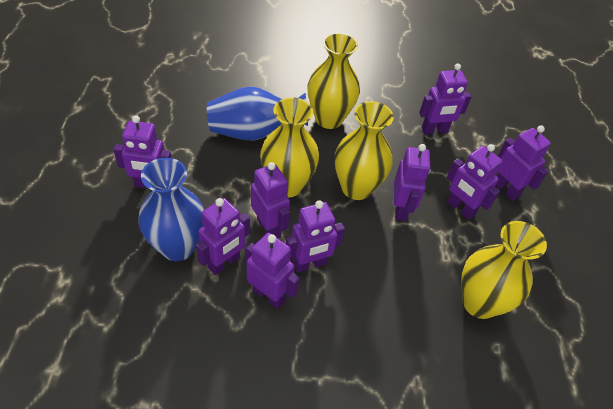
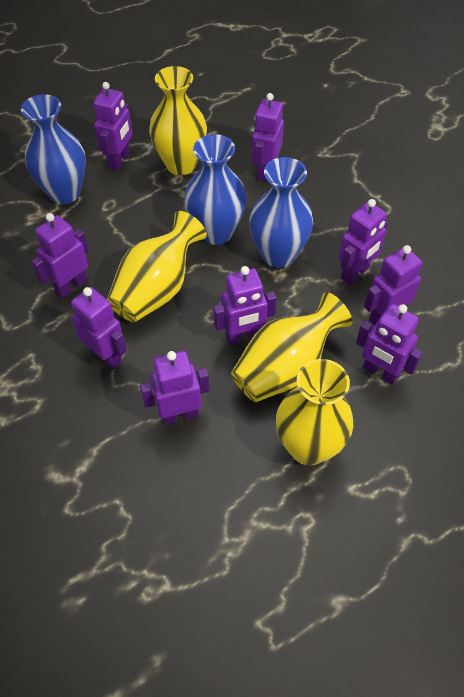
blue vase: 2 -> 3

